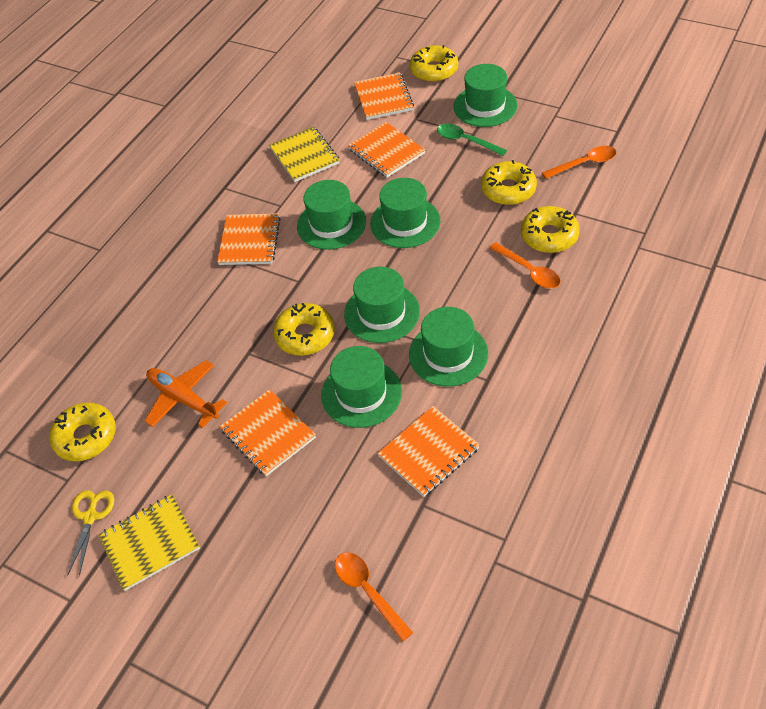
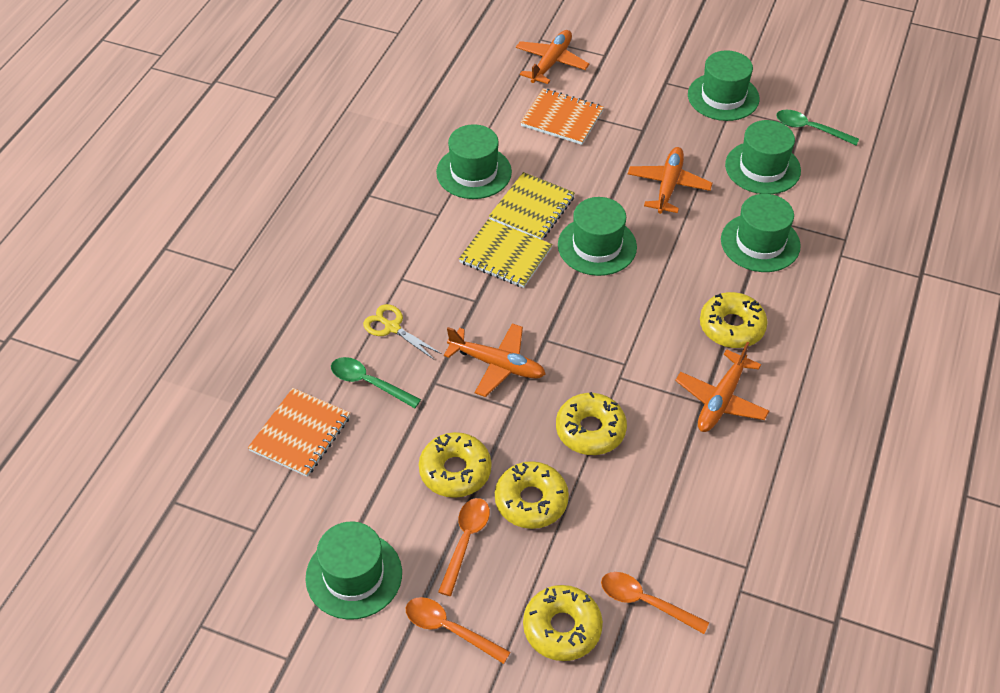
green spoon: 1 -> 2
orange notebook: 5 -> 2
orange plane: 1 -> 4

